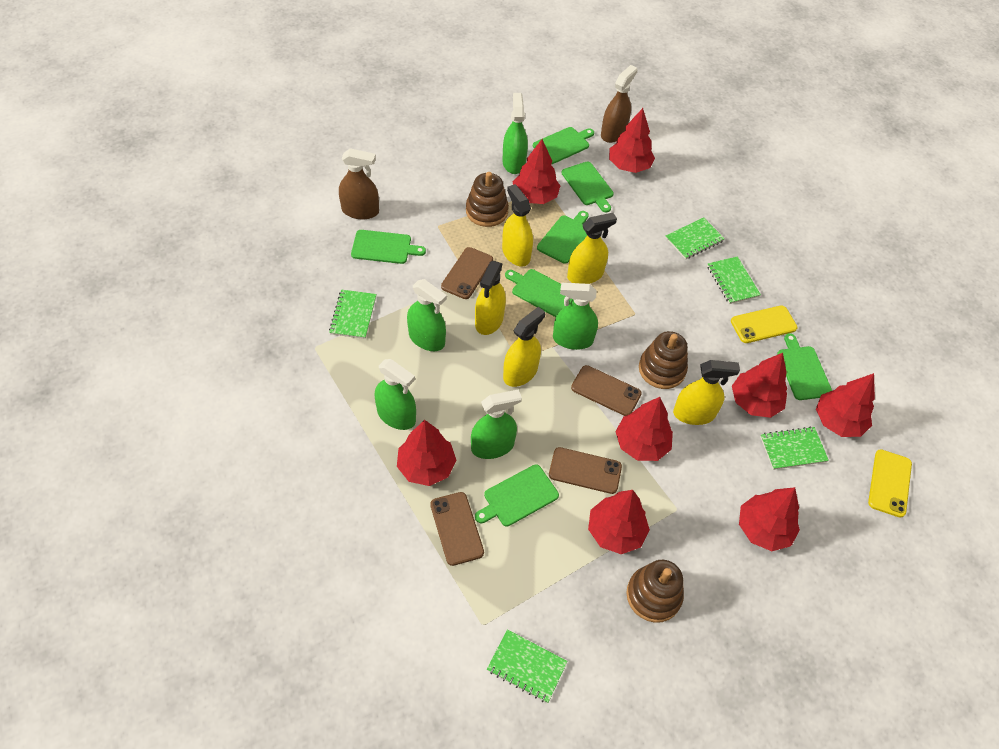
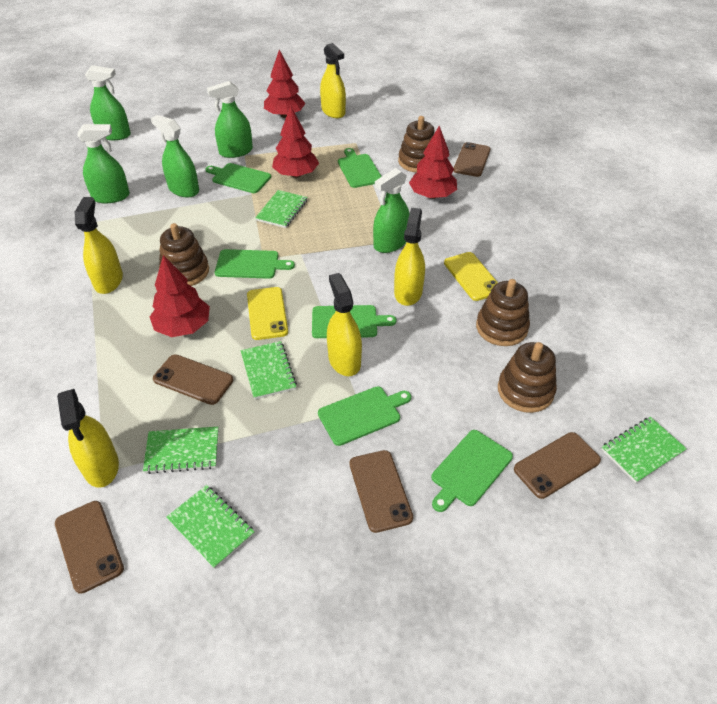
brown phone: 4 -> 5
brown spray bottle: 2 -> 0
brown stacking toy: 3 -> 4
green cutting board: 7 -> 6
red tree: 8 -> 4

